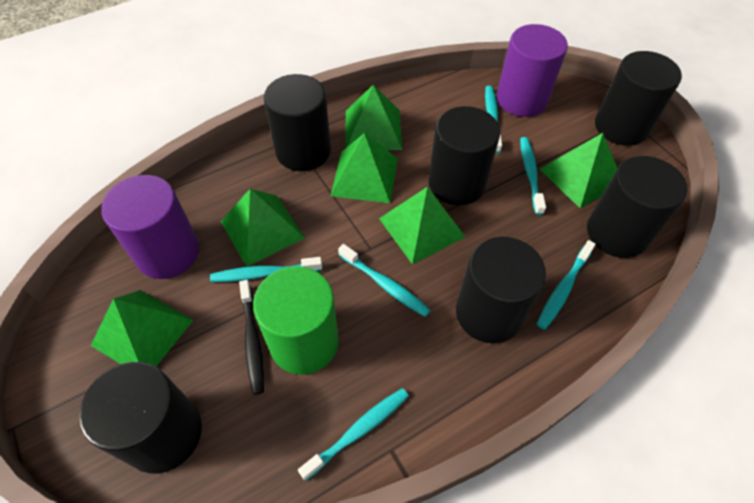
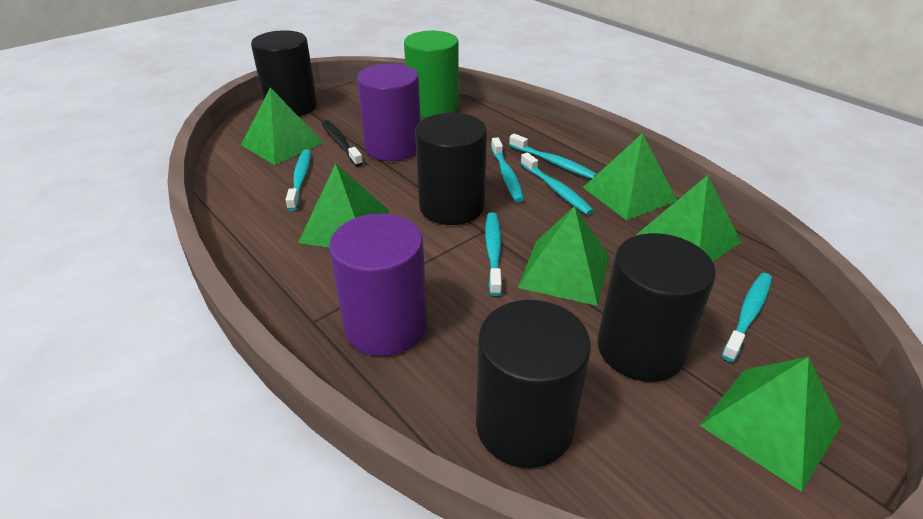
black cylinder: 6 -> 4

